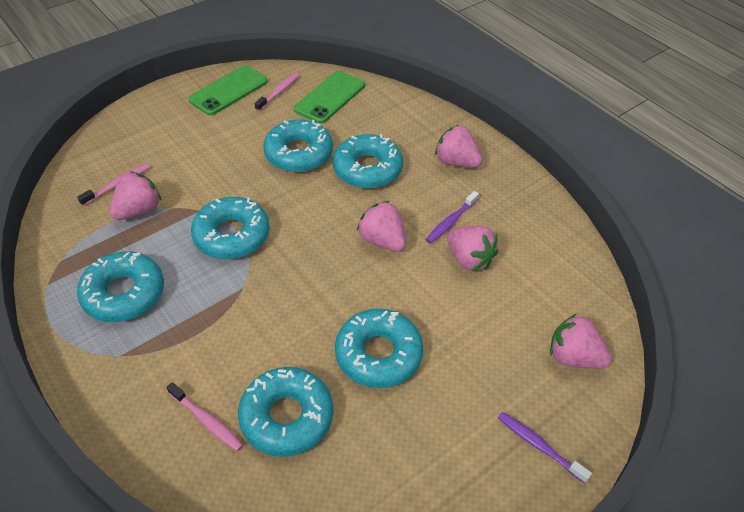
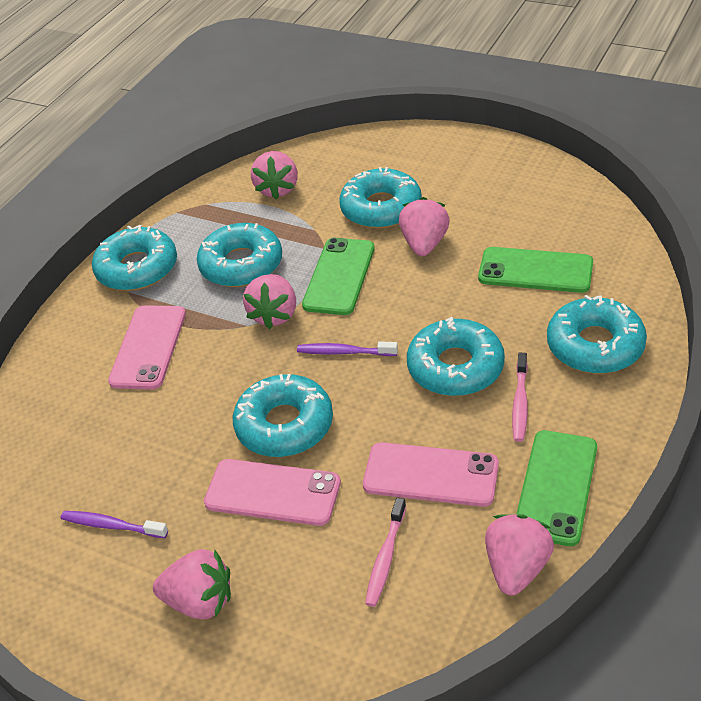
green phone: 2 -> 3
pink phone: 0 -> 3
pink toothbrush: 3 -> 2

